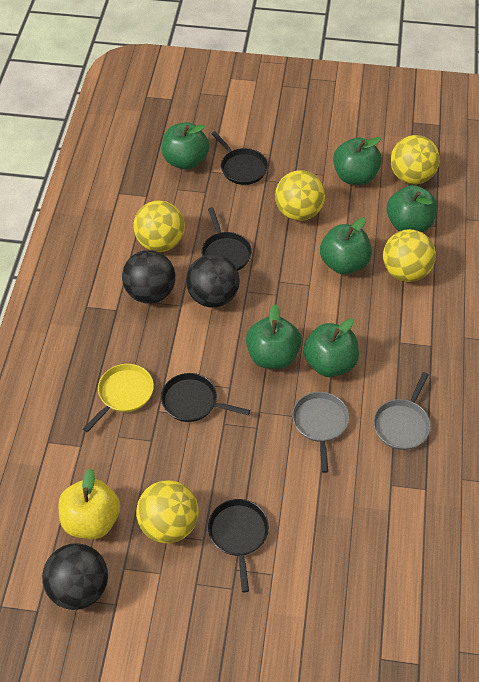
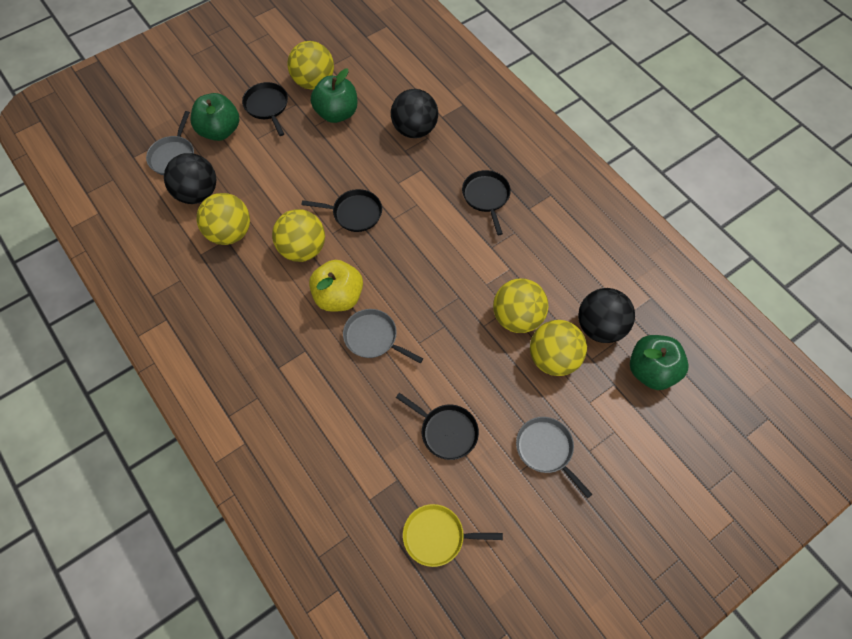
green apple: 6 -> 3
grey pan: 2 -> 3

